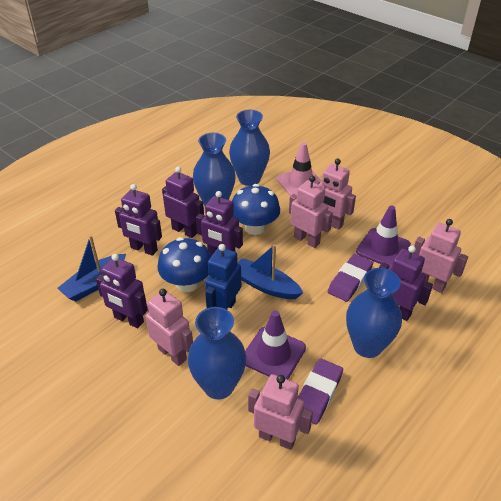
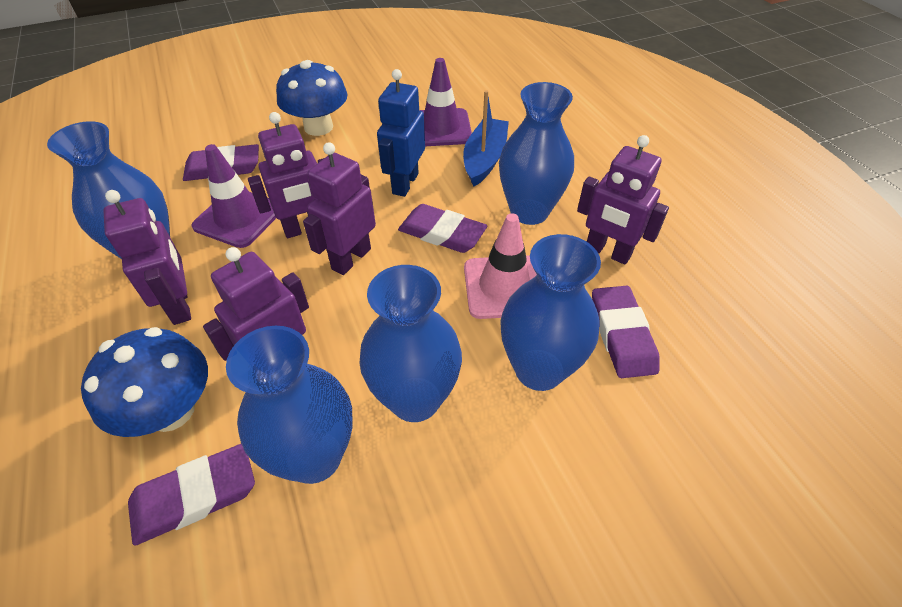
blue boat: 2 -> 1
blue vase: 4 -> 5
pink robot: 5 -> 0
purple eraser: 2 -> 4

